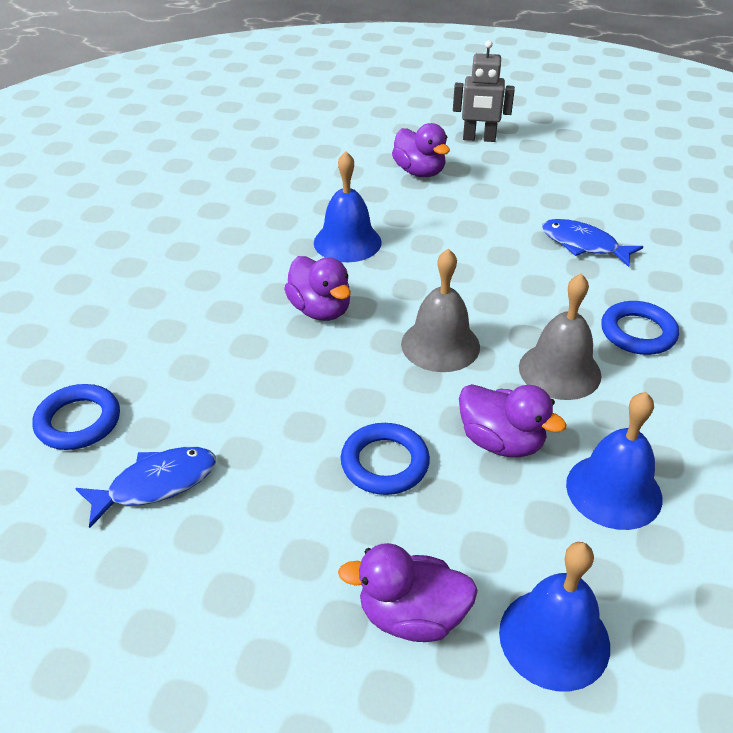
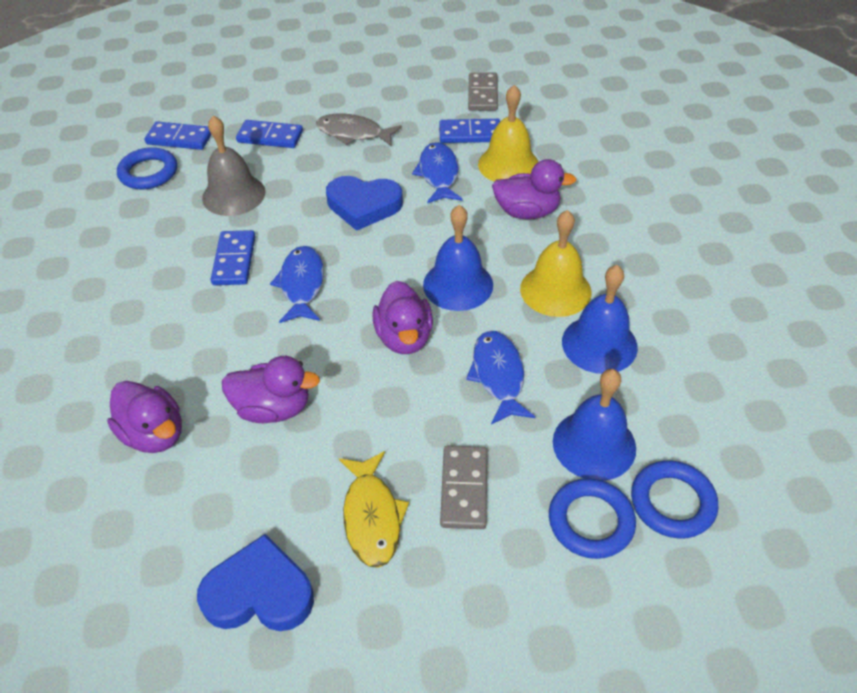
blue domino: 0 -> 4
blue fish: 2 -> 3
blue heart: 0 -> 2
grey bell: 2 -> 1
grey domino: 0 -> 2
grey fish: 0 -> 1
grey robot: 1 -> 0
yellow bell: 0 -> 2
yellow fish: 0 -> 1

